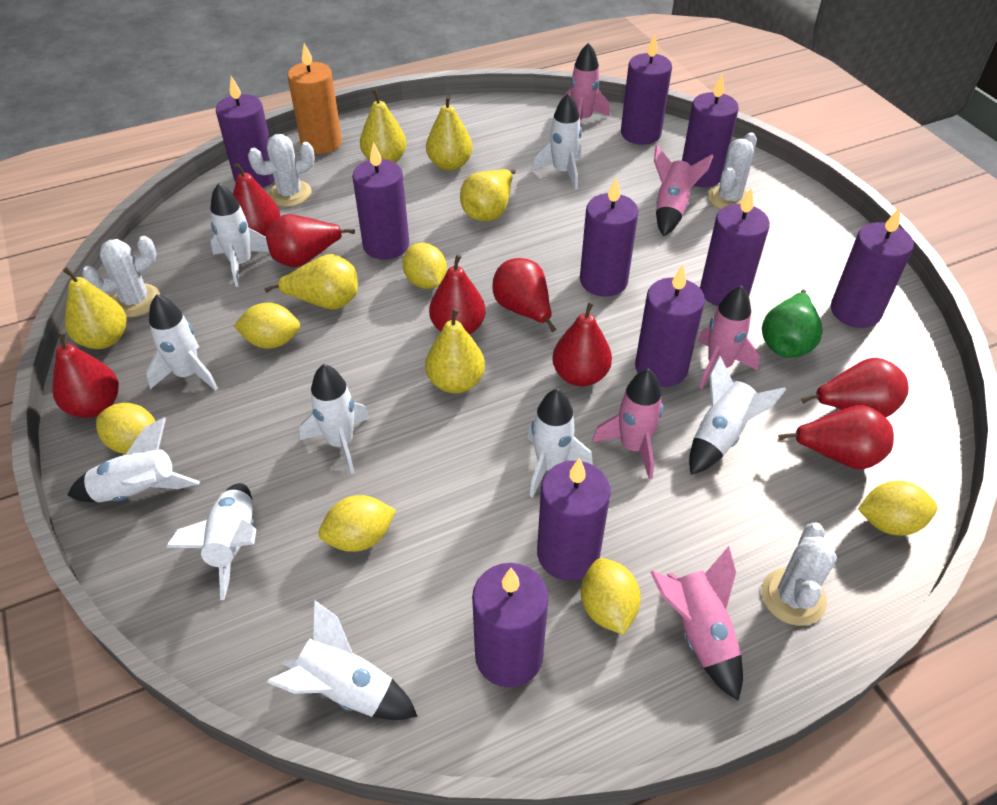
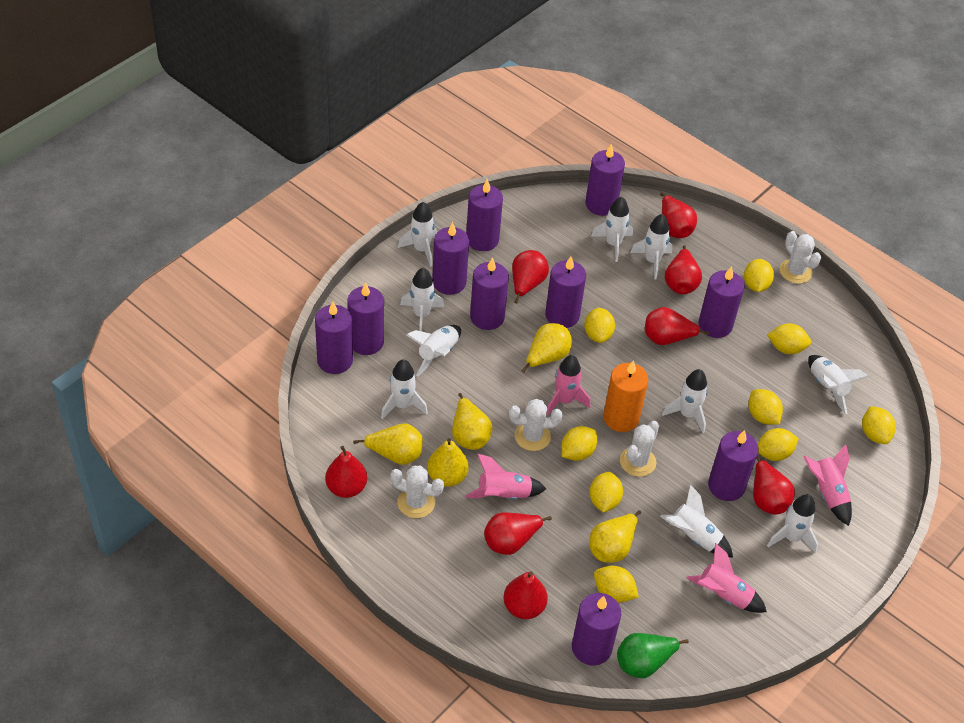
pink rocket: 5 -> 4
white rocket: 9 -> 10
yellow lemon: 6 -> 9
yellow pear: 6 -> 5

